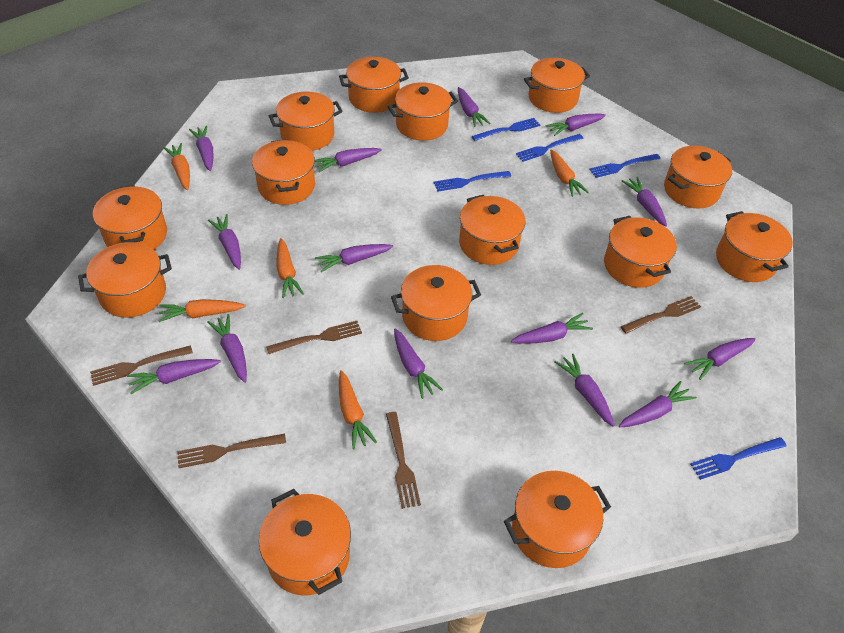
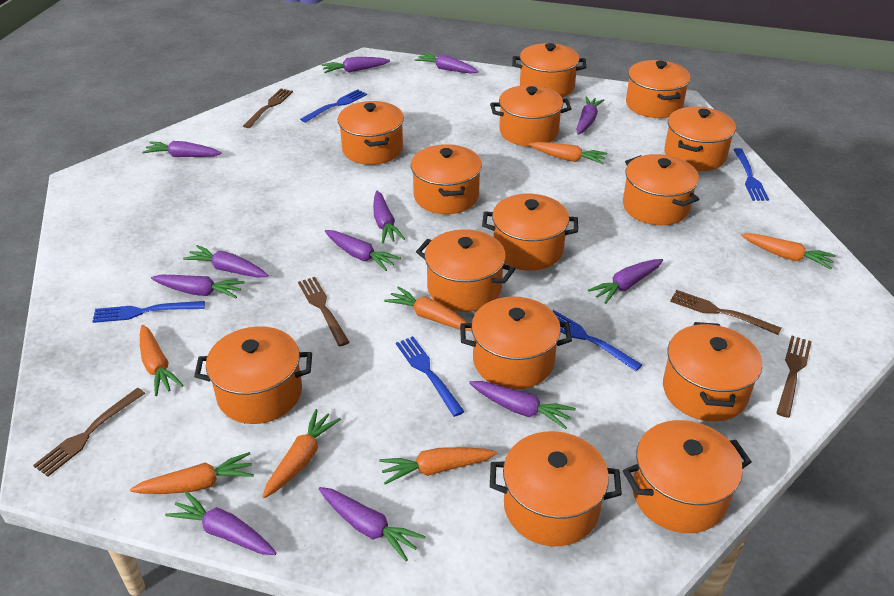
orange carrot: 5 -> 7
purple carrot: 14 -> 12

